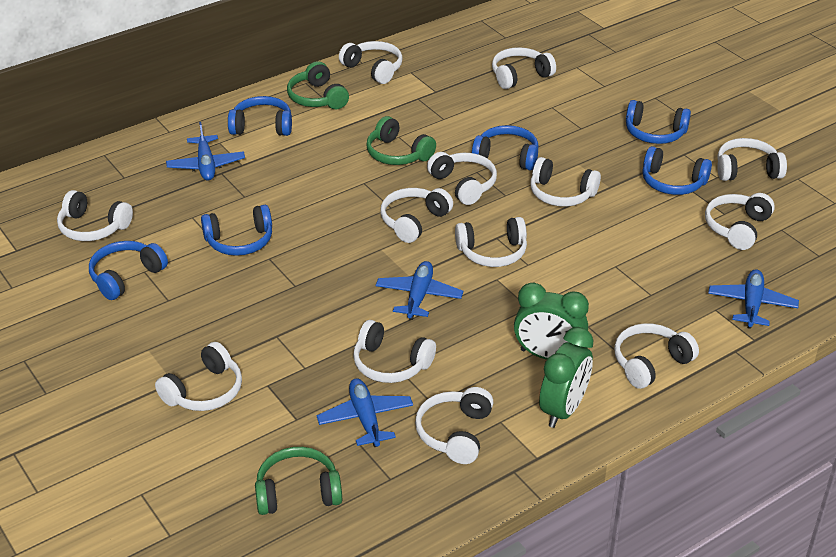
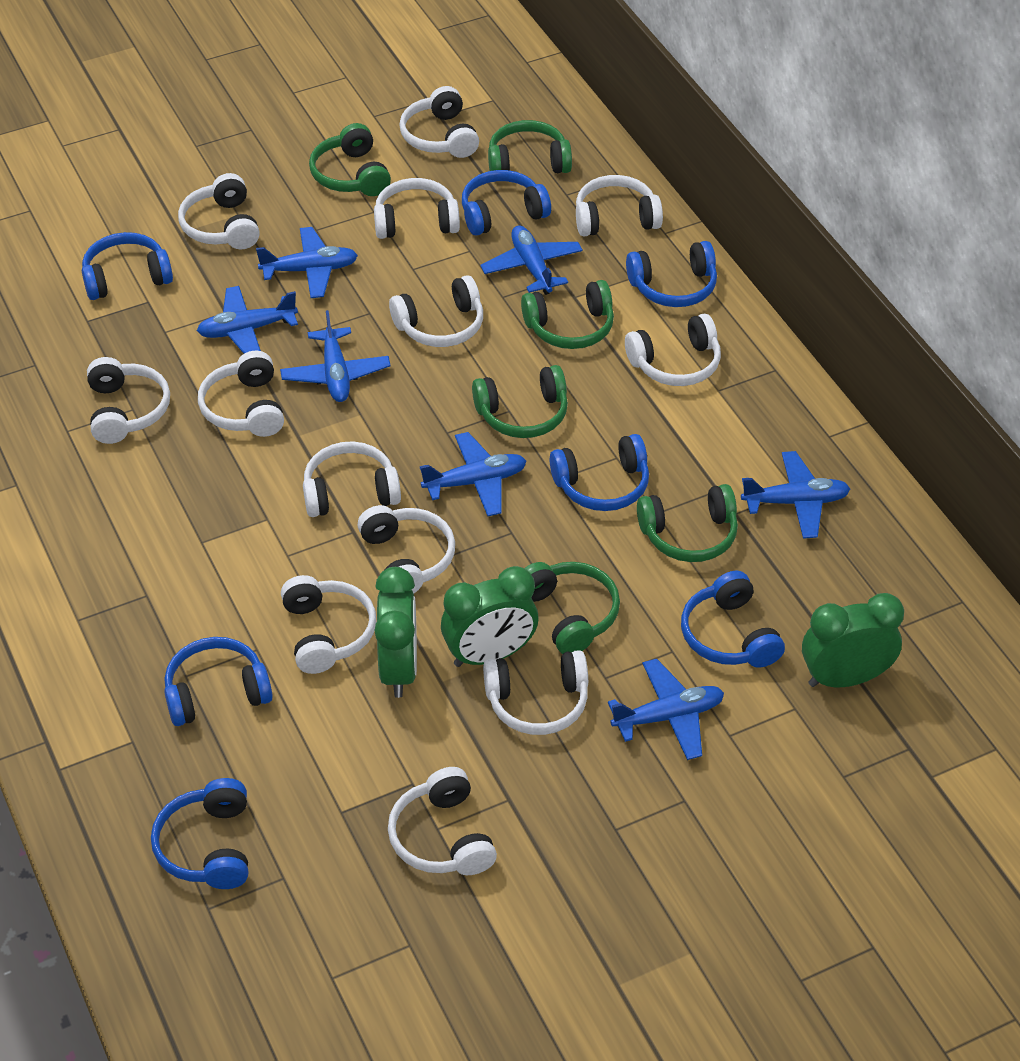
blue headphones: 6 -> 7
blue plane: 4 -> 7
green clock: 2 -> 3
green headphones: 3 -> 6

